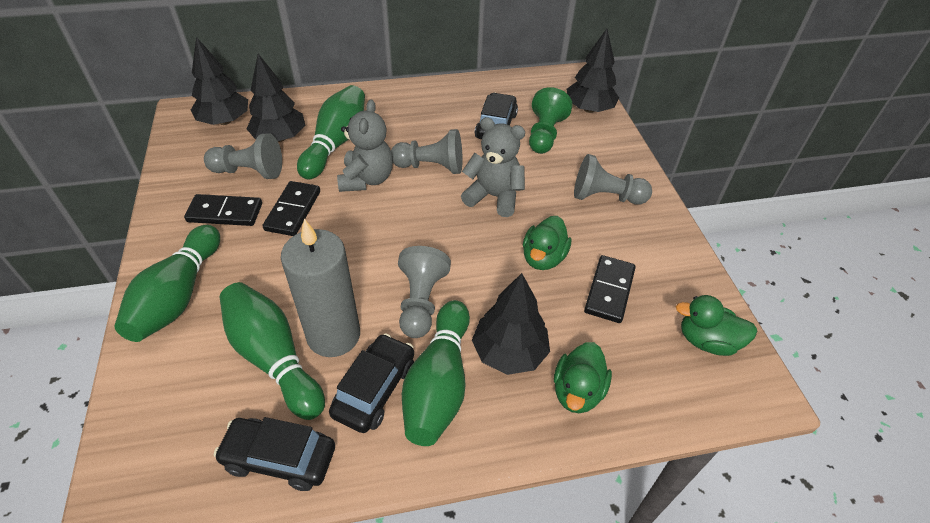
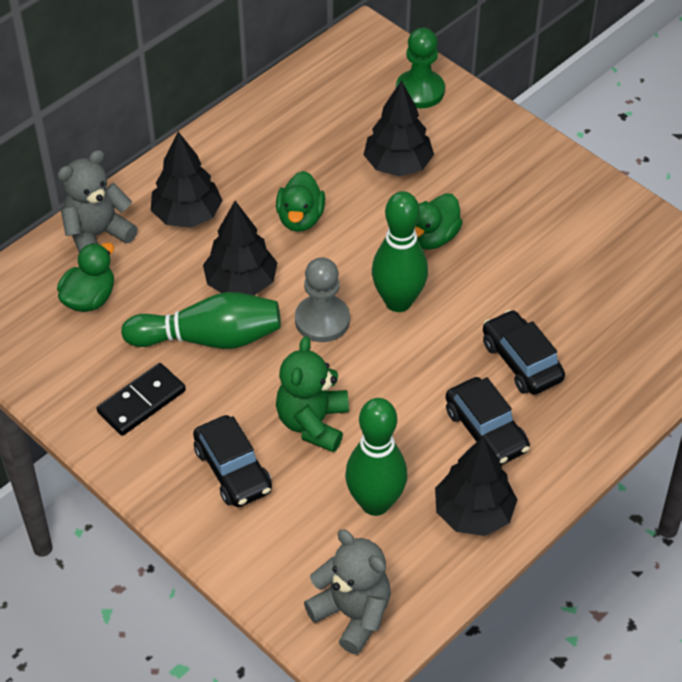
black domino: 3 -> 1
green bowling pin: 4 -> 3
green teddy bear: 0 -> 1
grey candle: 1 -> 0
grey pawn: 4 -> 1

